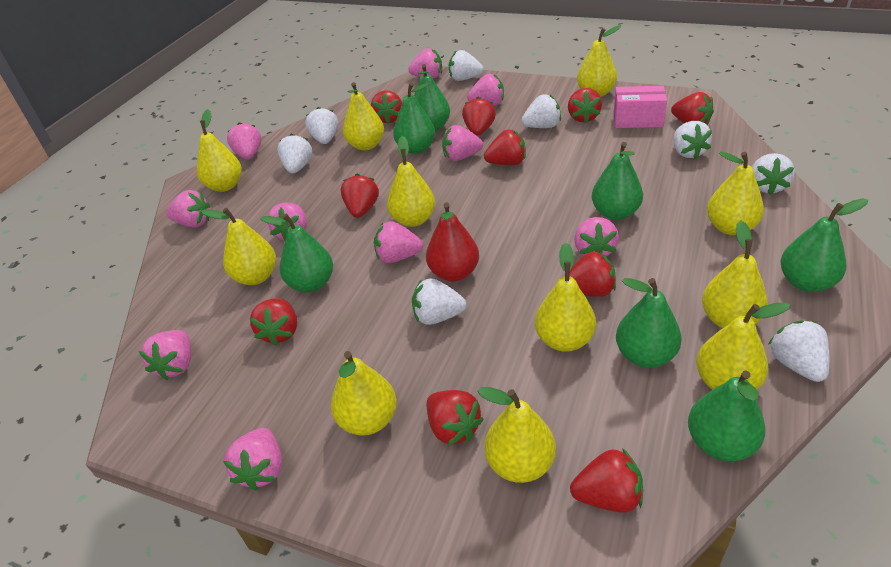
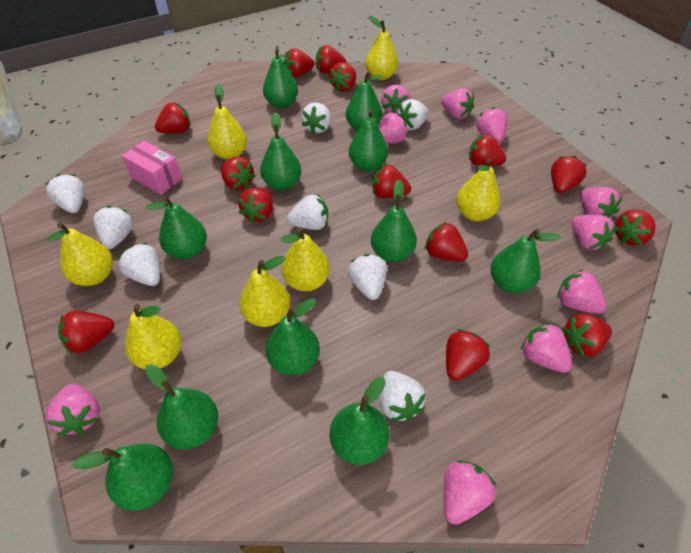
green pear: 7 -> 11
red pear: 1 -> 0
red strawberry: 10 -> 14
yellow pear: 11 -> 7

